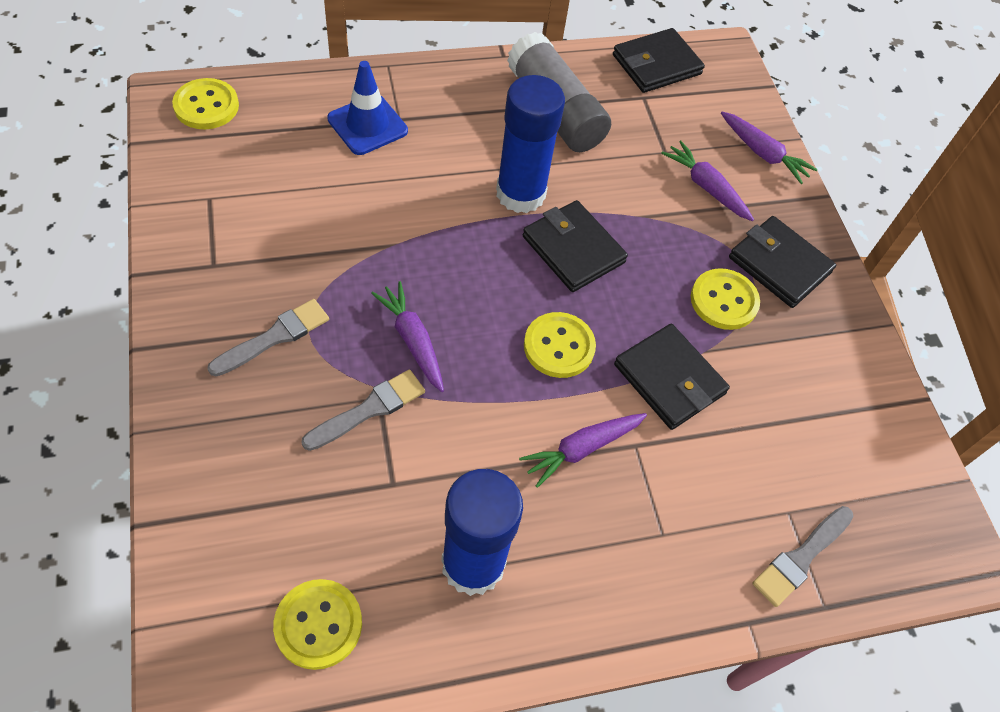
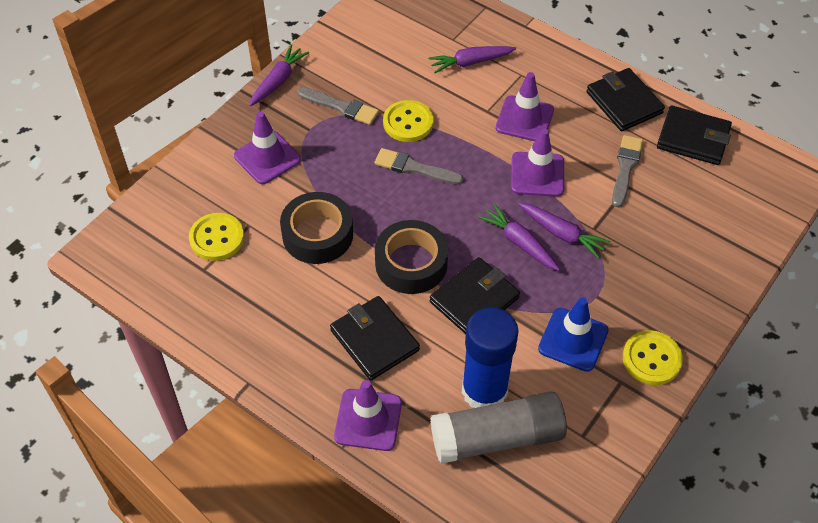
black tape: 0 -> 2
blue glue stick: 2 -> 1
purple traffic cone: 0 -> 4
yellow button: 4 -> 3

